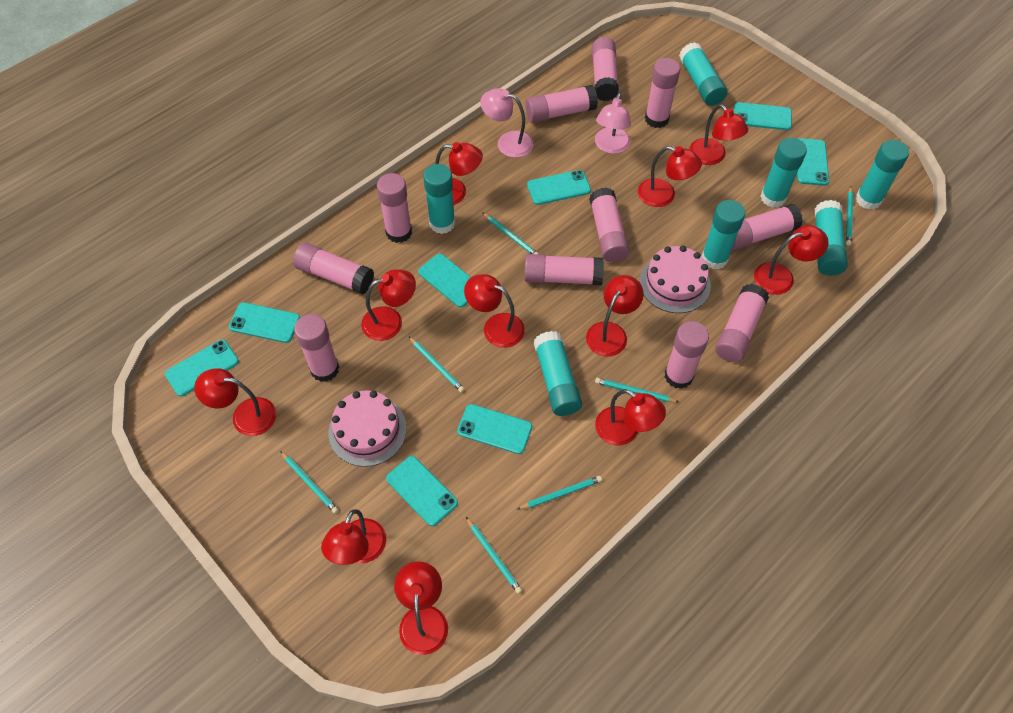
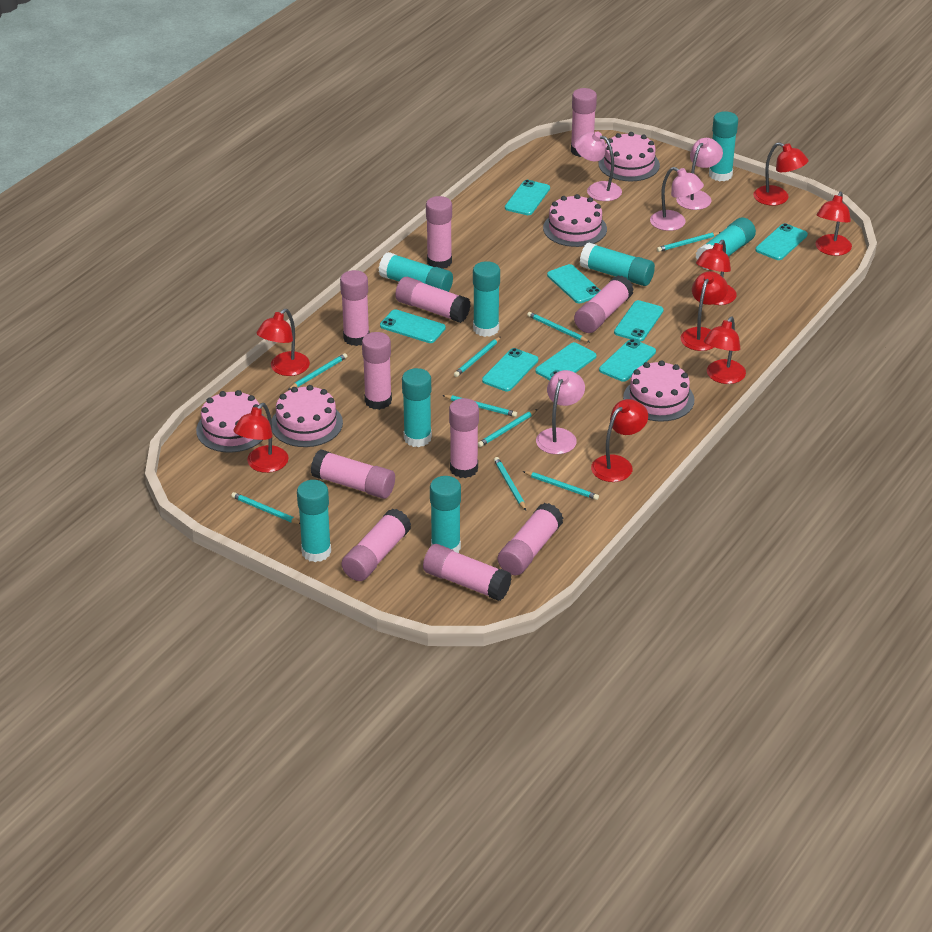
pink cake: 2 -> 5
pink lamp: 2 -> 4
red lamp: 11 -> 8
turquoise glue stick: 7 -> 8
turquoise pencil: 7 -> 9

